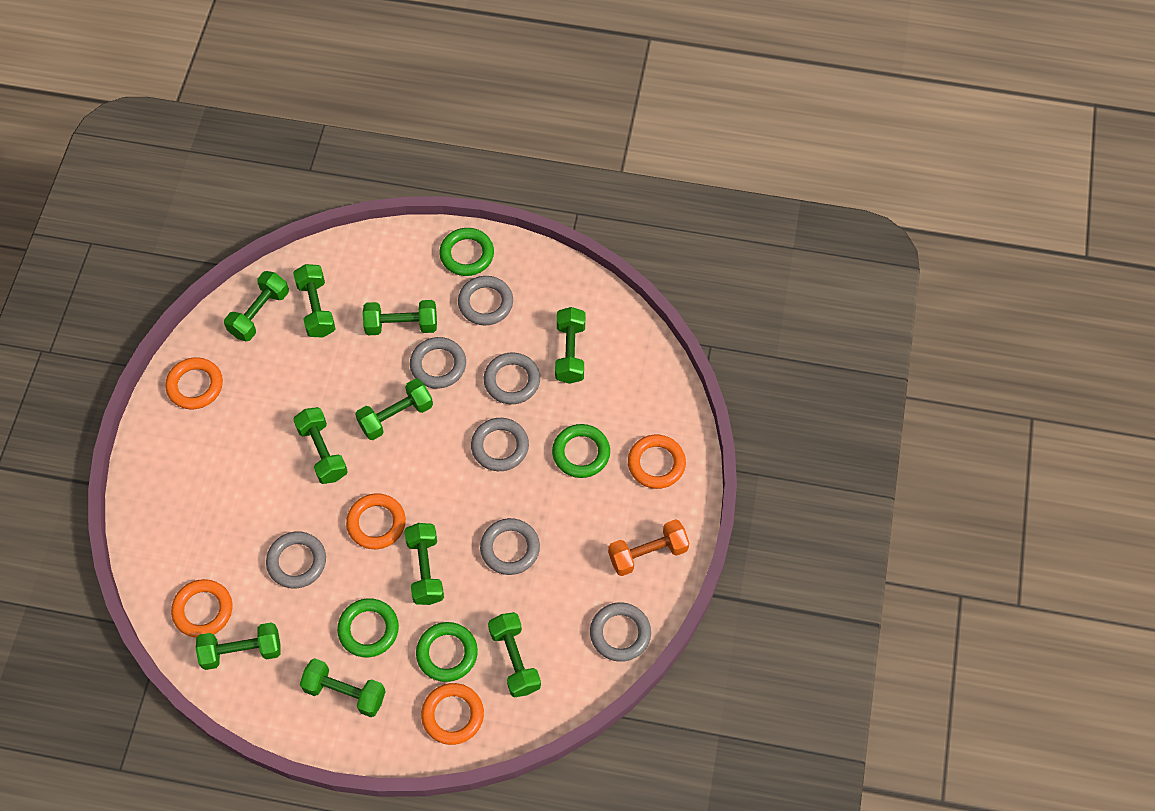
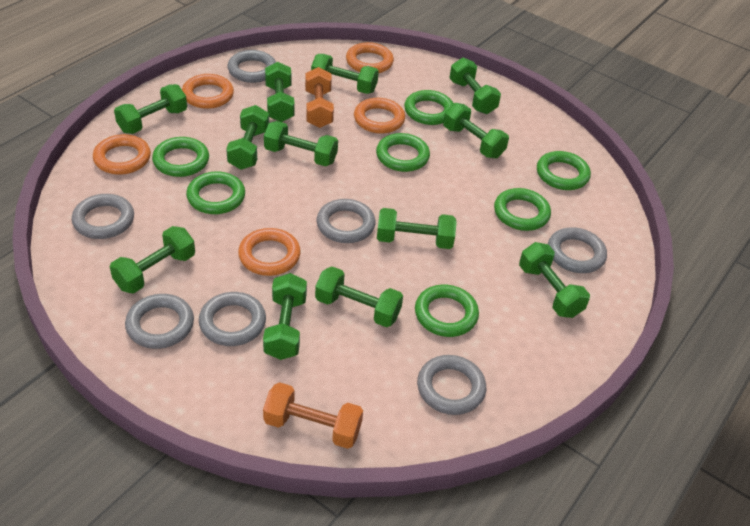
green dumbbell: 10 -> 12
green ring: 4 -> 7
orange dumbbell: 1 -> 2

